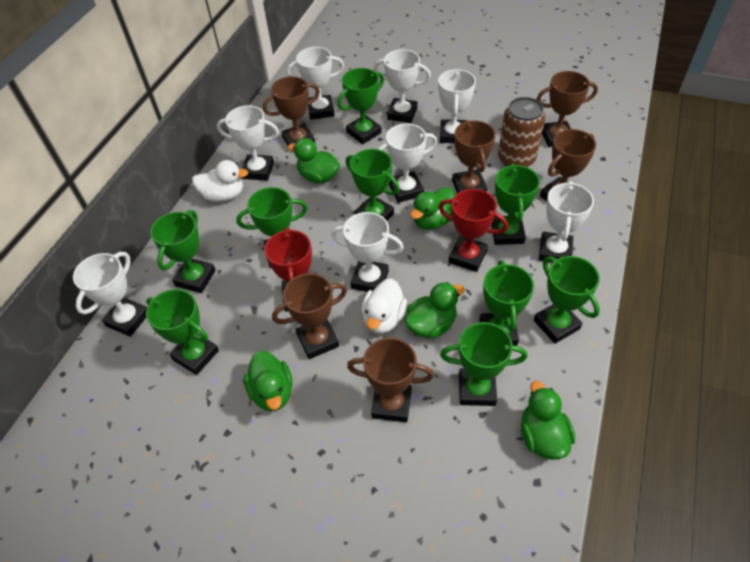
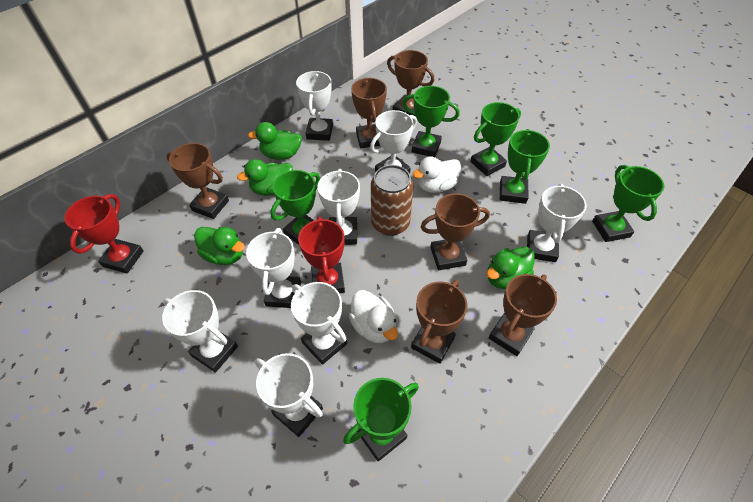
green duck: 5 -> 4
green trophy: 9 -> 6

